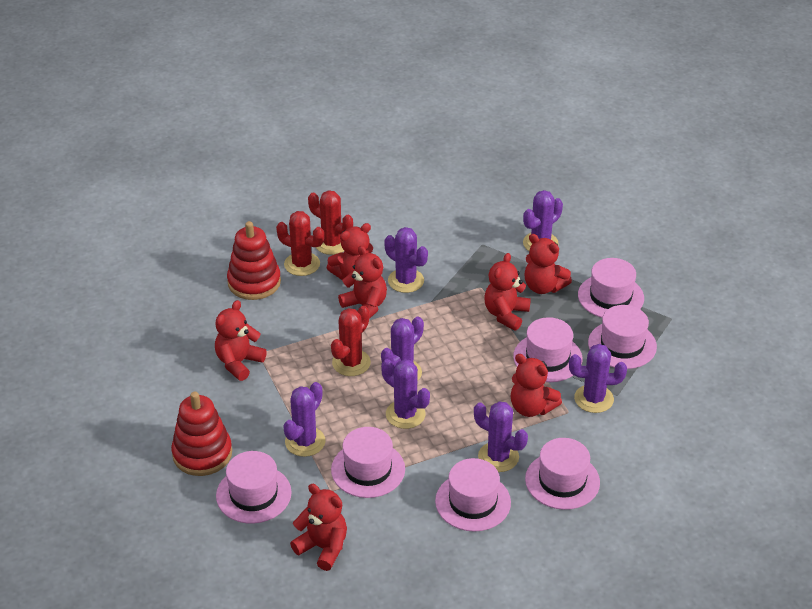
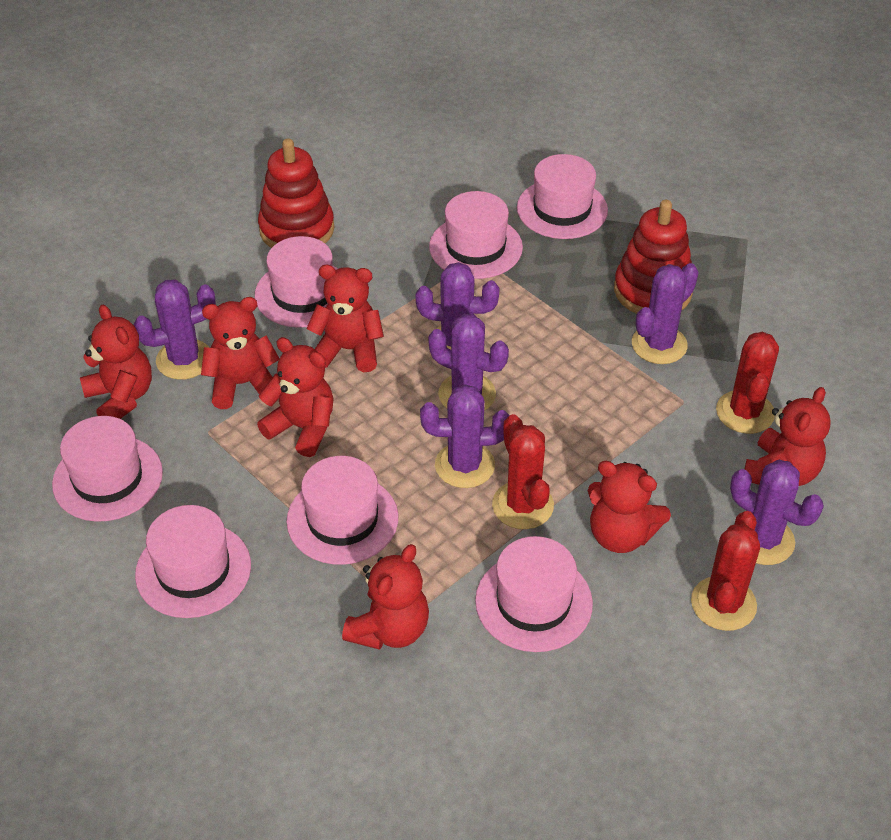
purple cactus: 7 -> 6

